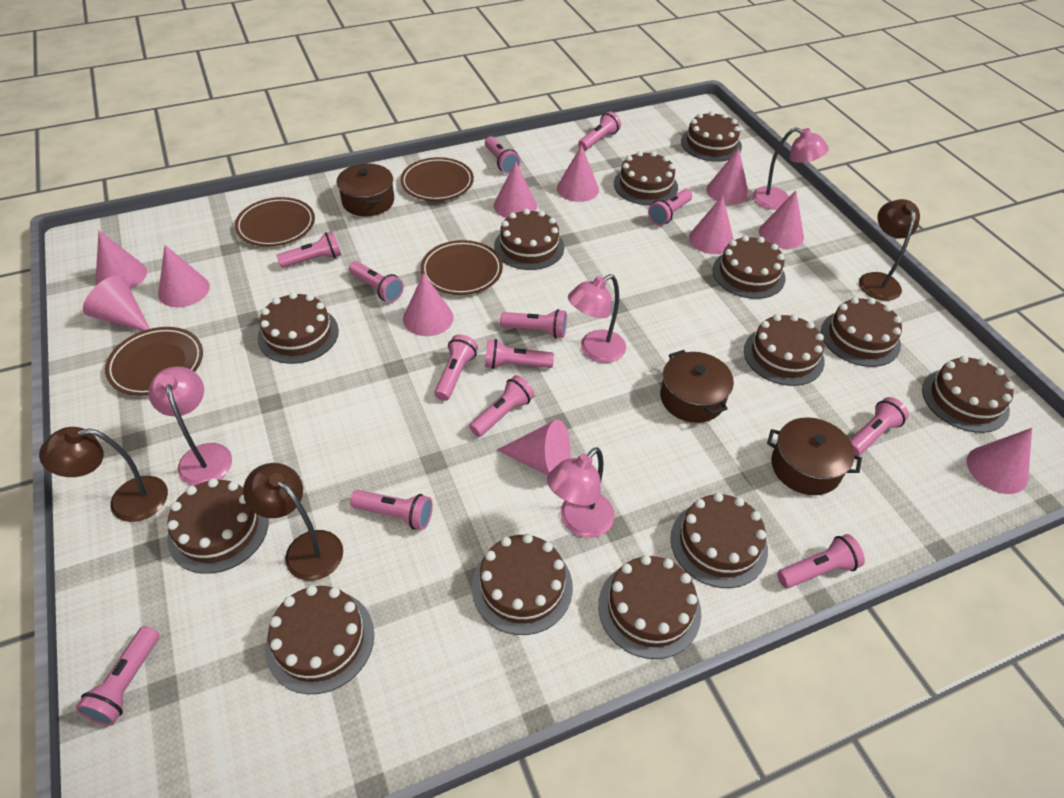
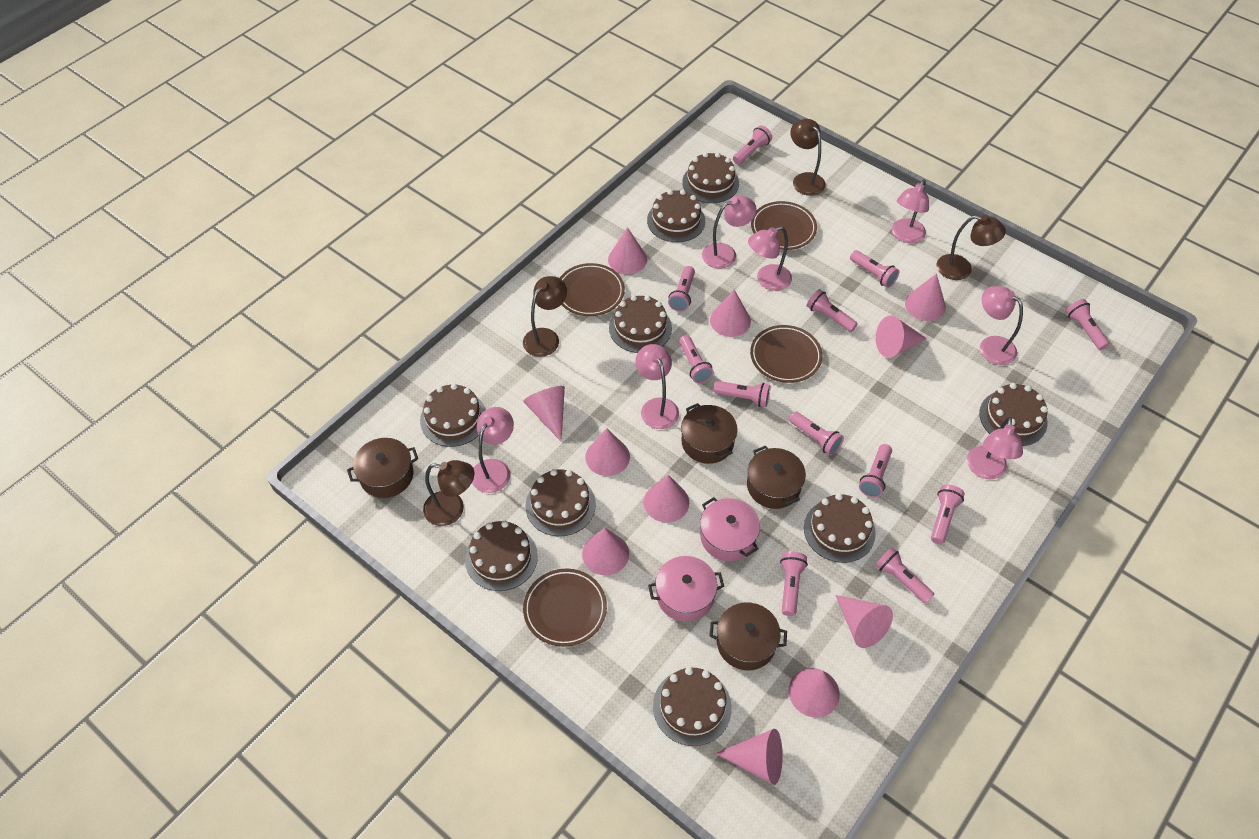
brown cake: 13 -> 9
brown lamp: 3 -> 4
brown pot: 3 -> 4
pink flashlight: 13 -> 12
pink lamp: 4 -> 7
pink pot: 0 -> 2

